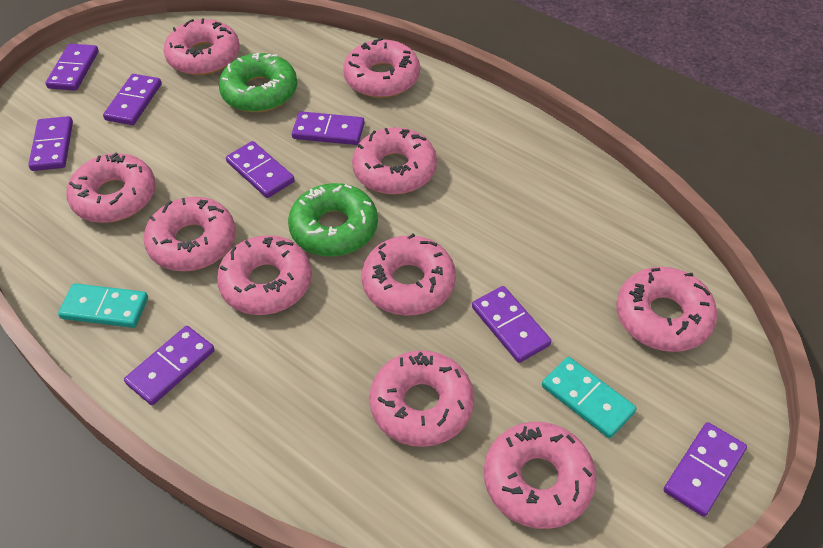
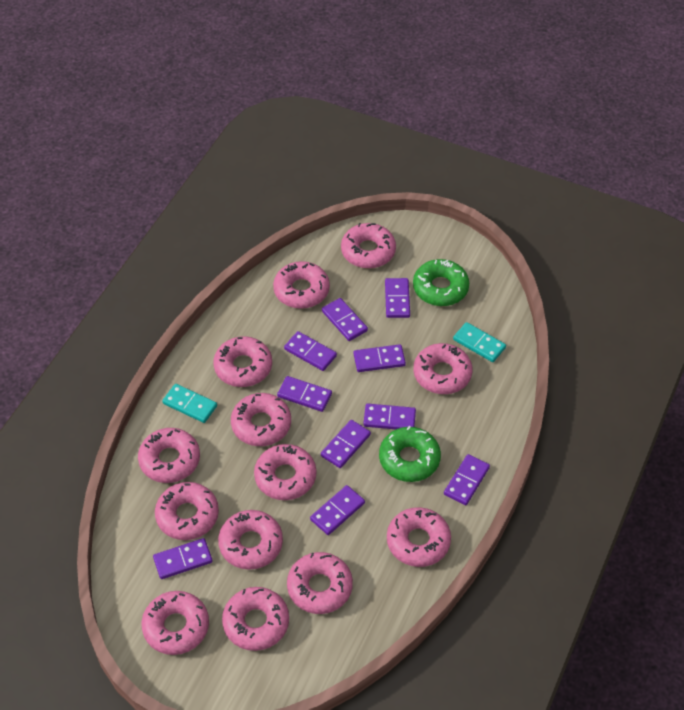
pink donut: 10 -> 13
purple domino: 8 -> 10

